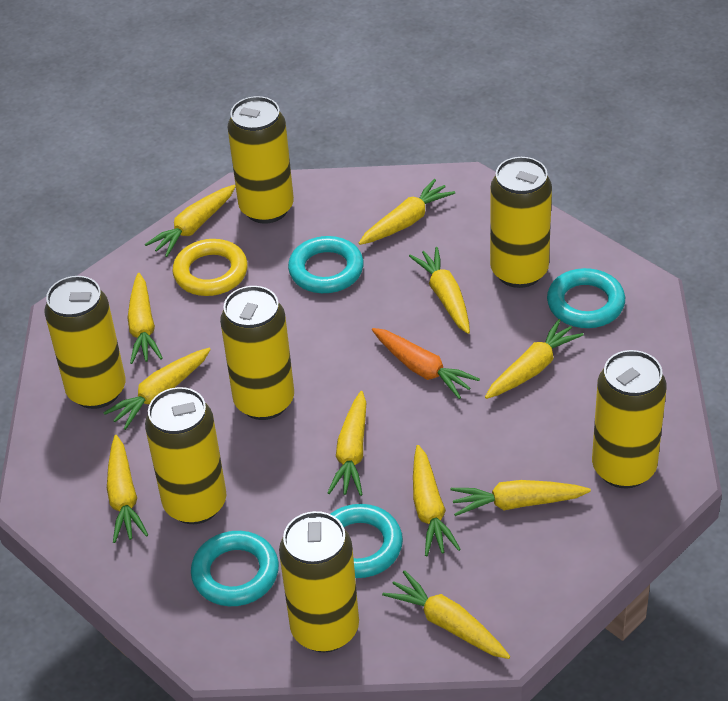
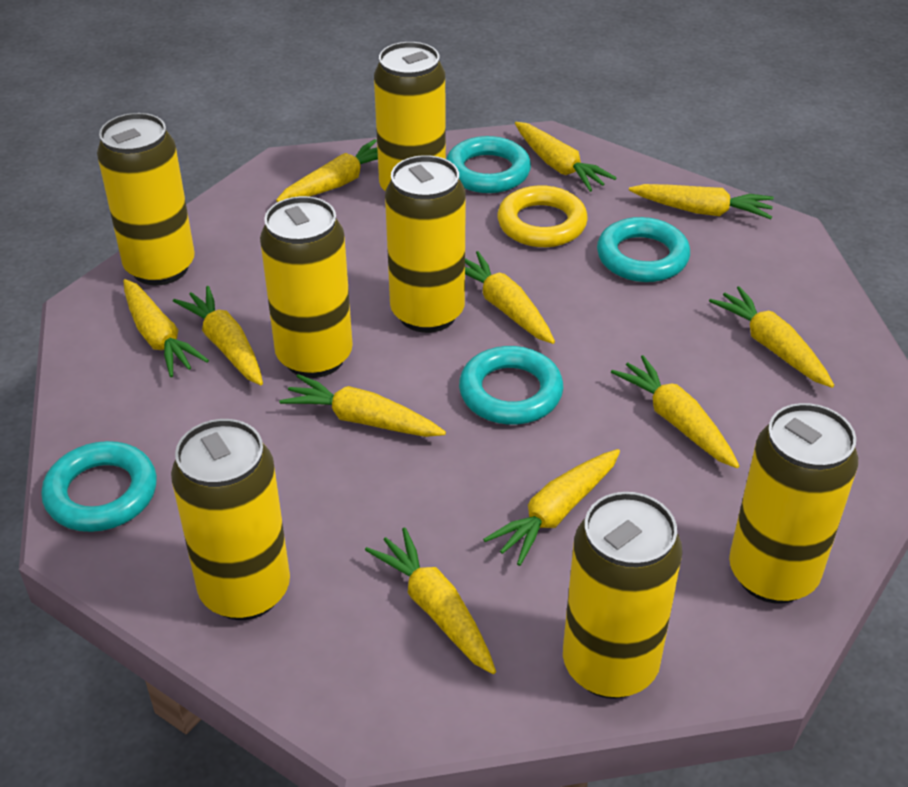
orange carrot: 1 -> 0

